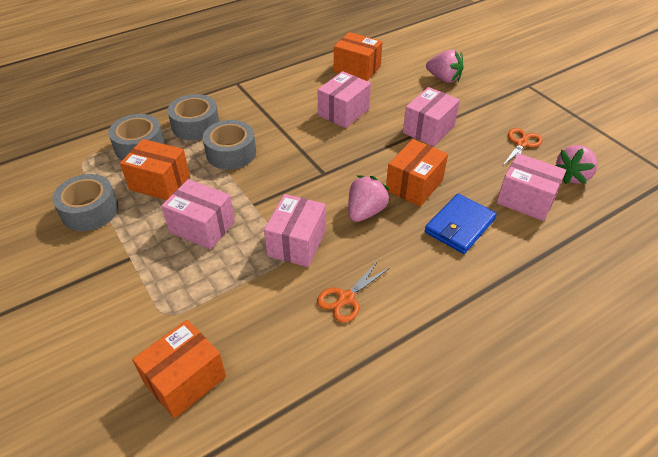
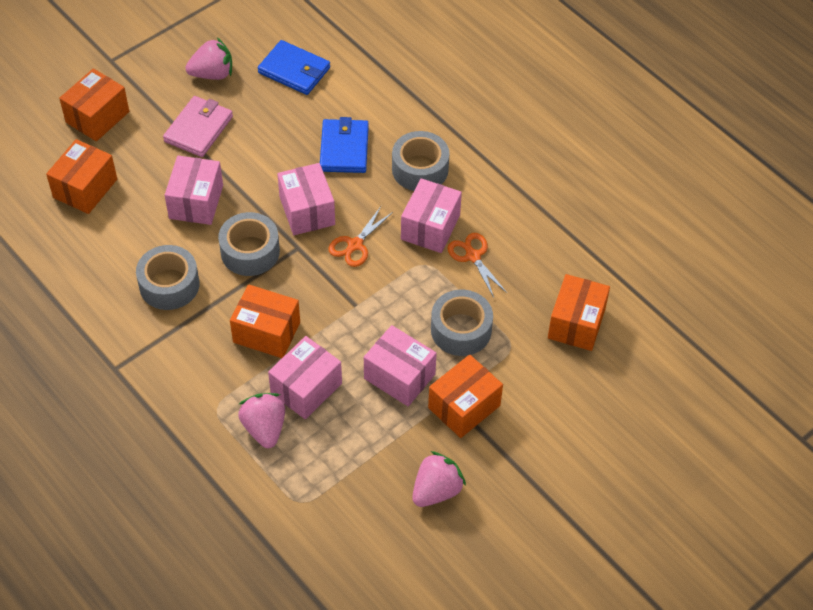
blue wallet: 1 -> 2
orange box: 4 -> 5
pink wallet: 0 -> 1

